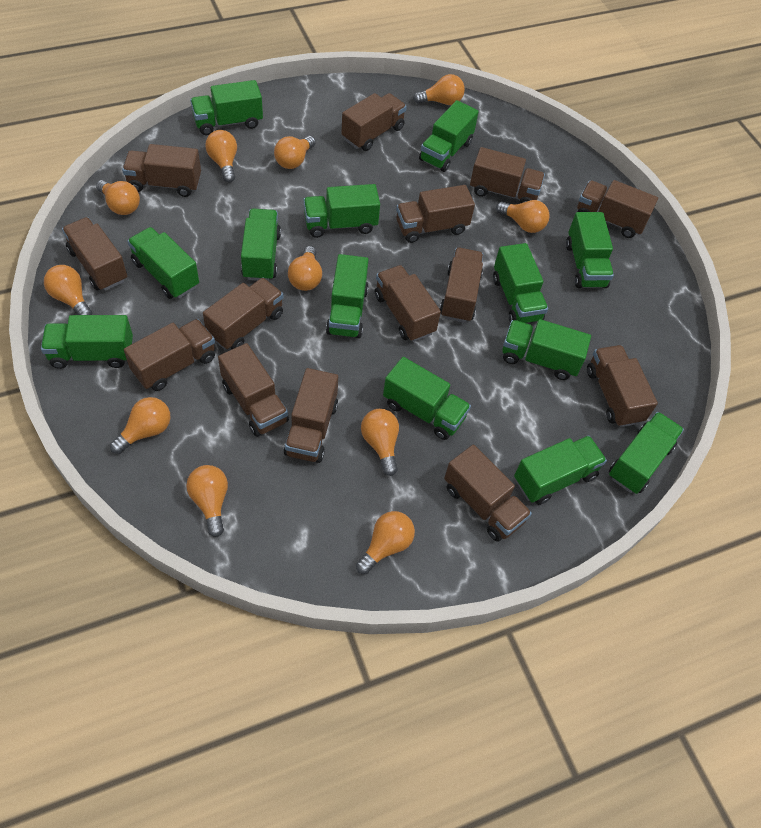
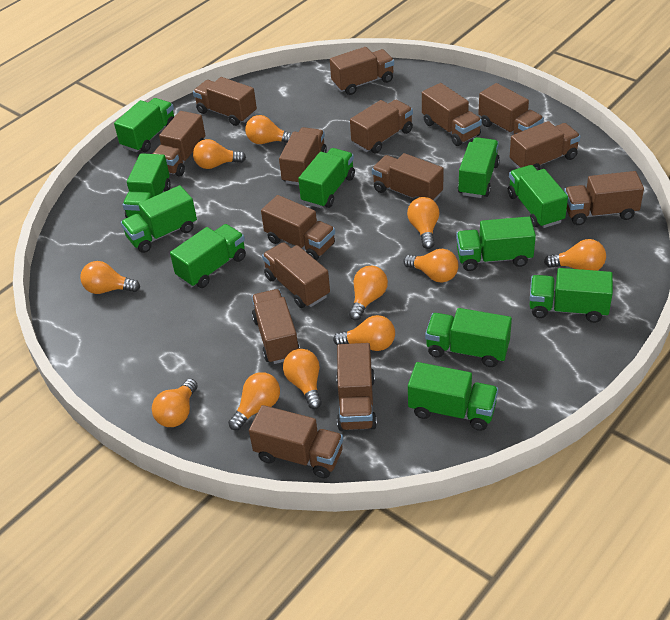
brown truck: 14 -> 15
green truck: 13 -> 11

